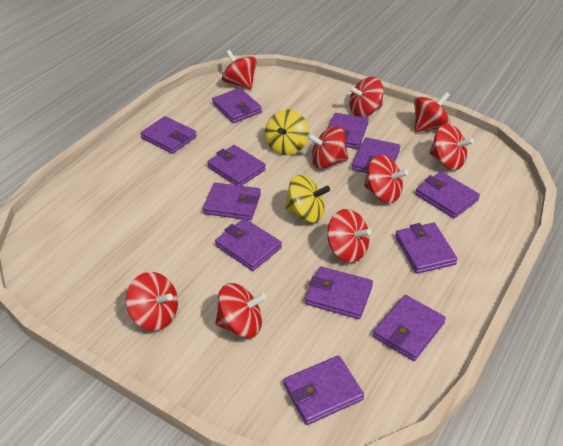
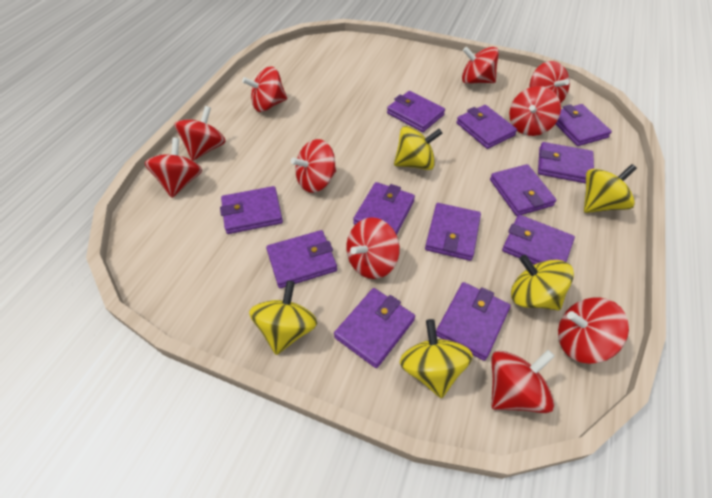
red spinning top: 9 -> 10
yellow spinning top: 2 -> 5

